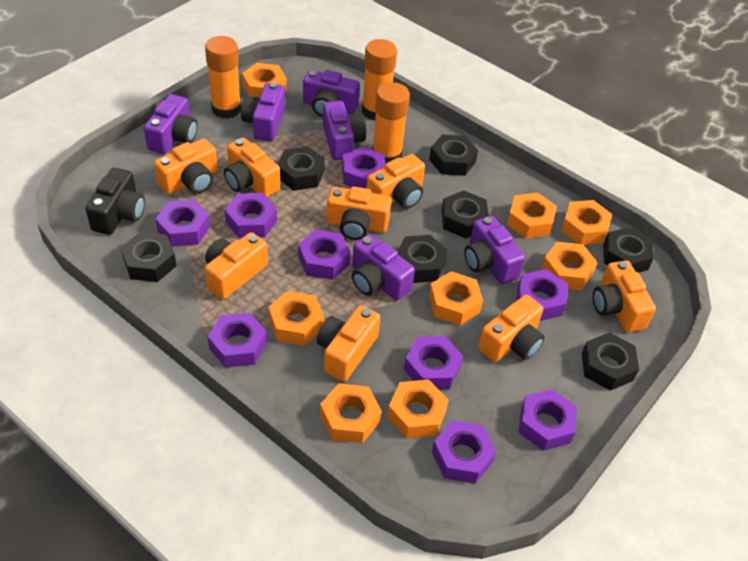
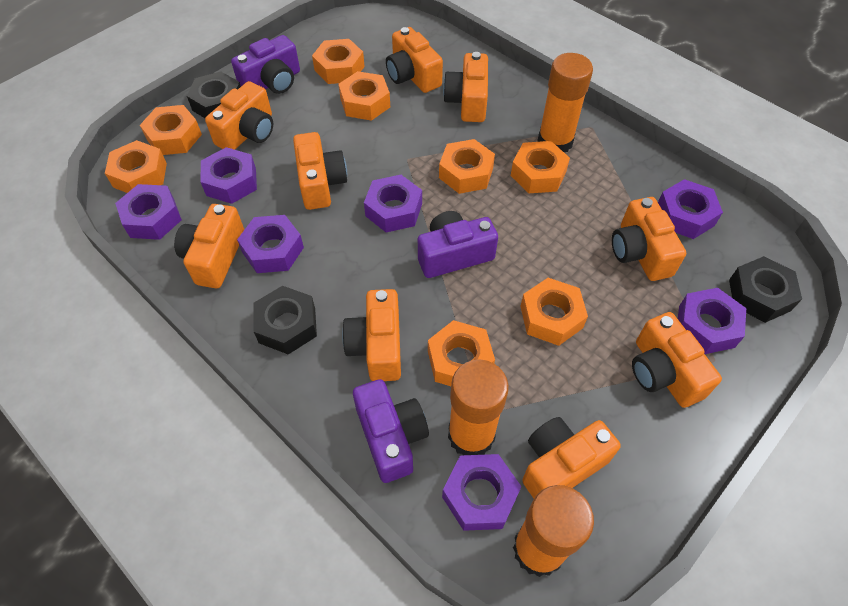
black camera: 1 -> 0
black nut: 7 -> 3
orange camera: 8 -> 9
purple camera: 6 -> 3
purple nut: 9 -> 7

